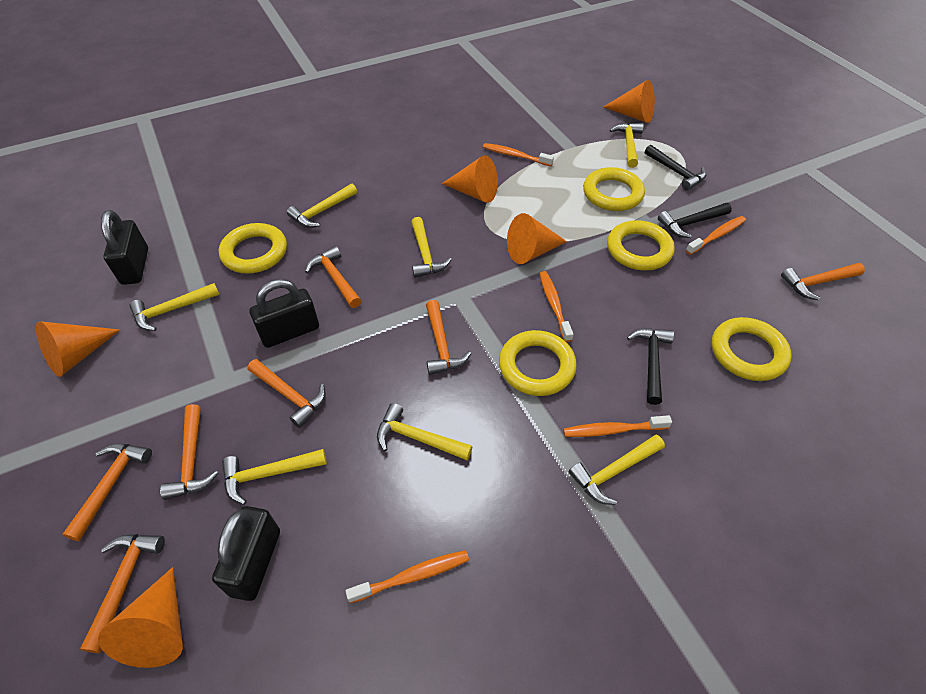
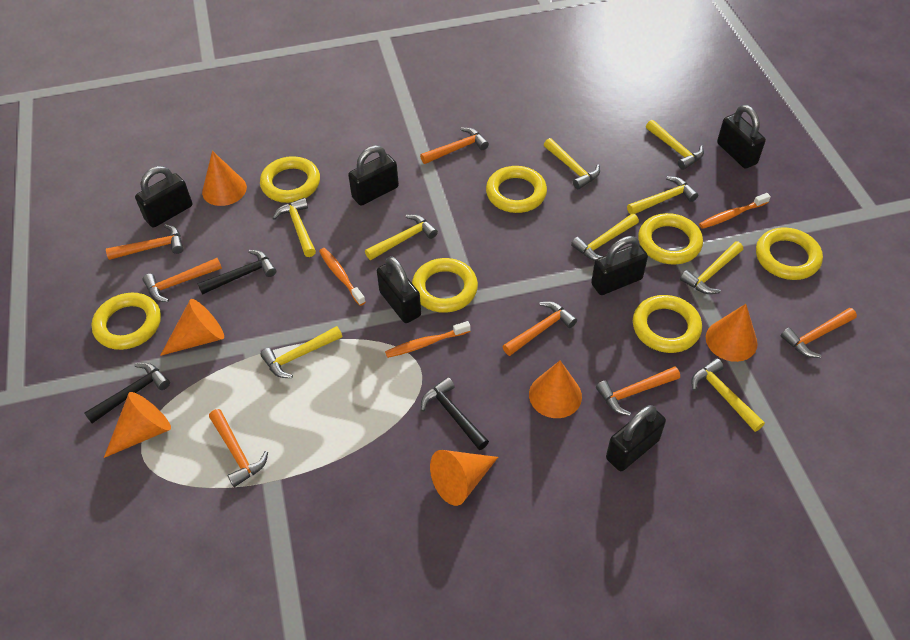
black padlock: 3 -> 6
orange cone: 5 -> 6
orange toothbrush: 5 -> 3
yellow hammer: 7 -> 9
yellow ring: 5 -> 7

